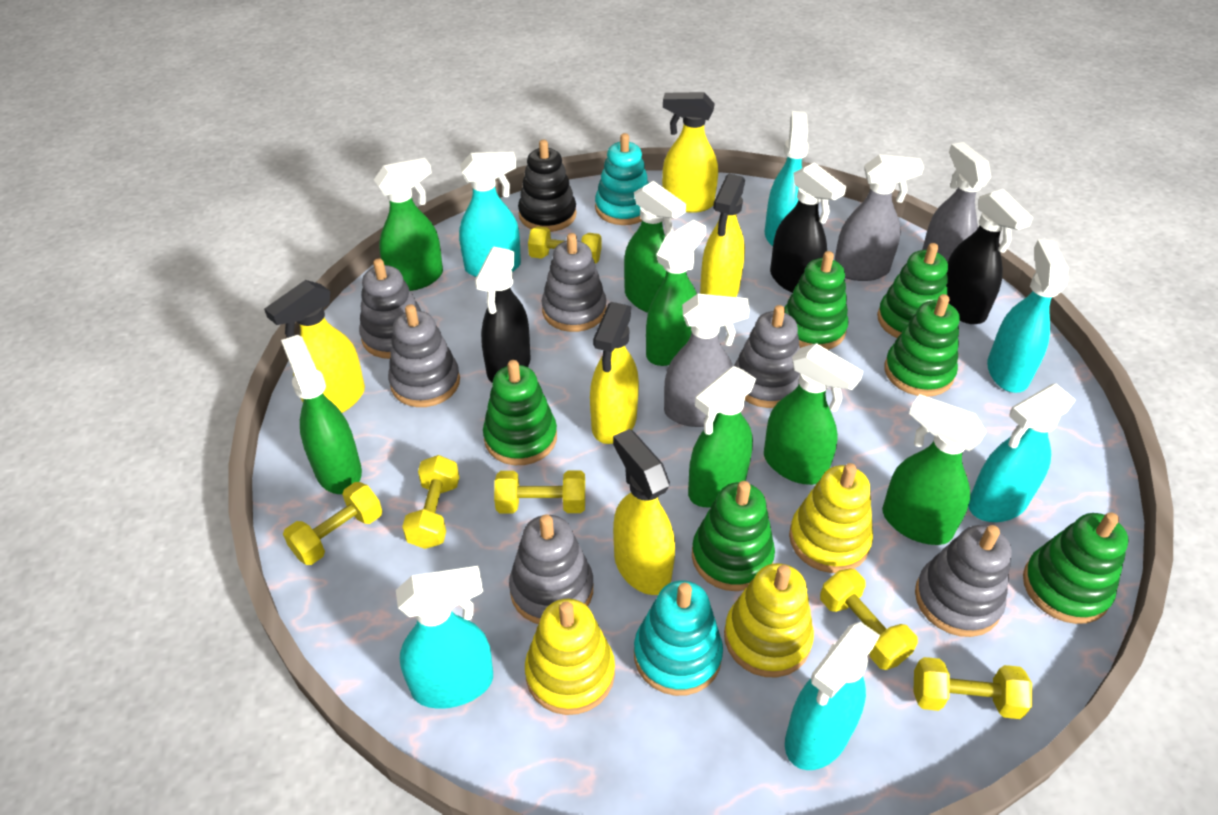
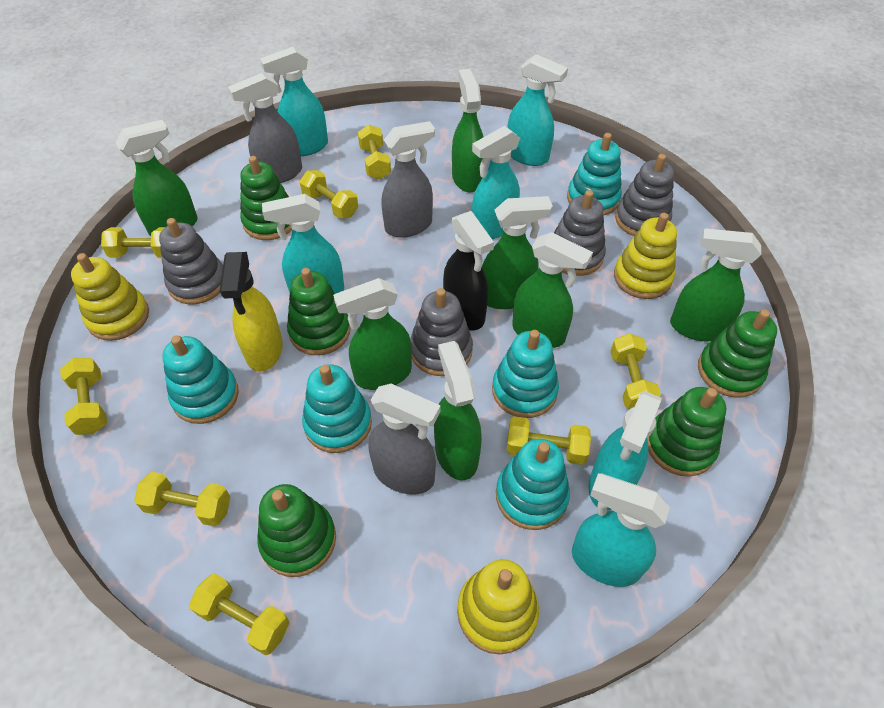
black spray bottle: 3 -> 1
black stacking toy: 1 -> 0
green stacking toy: 6 -> 5
grey stacking toy: 6 -> 4
turquoise stacking toy: 2 -> 5
yellow dumbbell: 6 -> 8
yellow spray bottle: 5 -> 1

